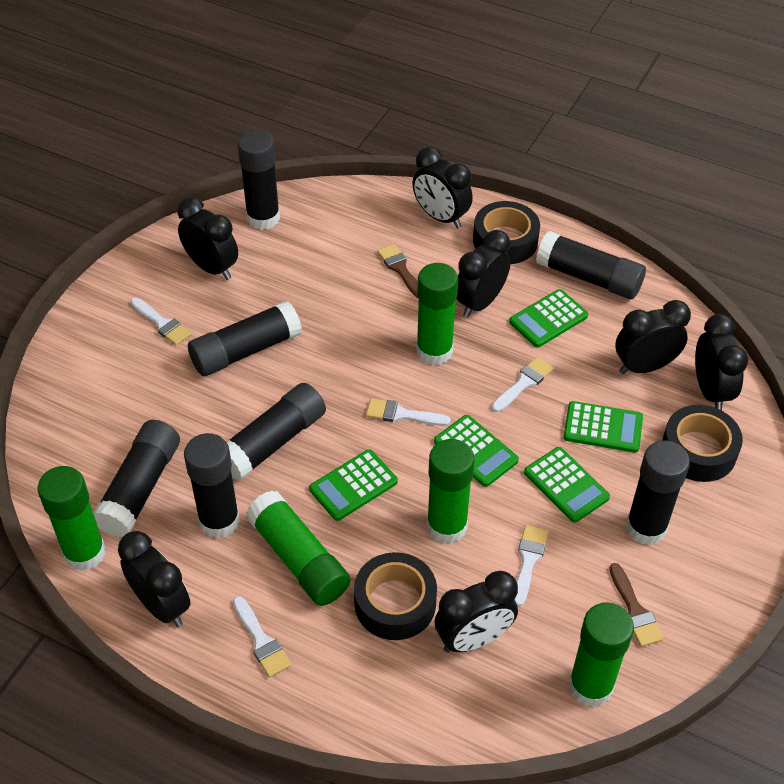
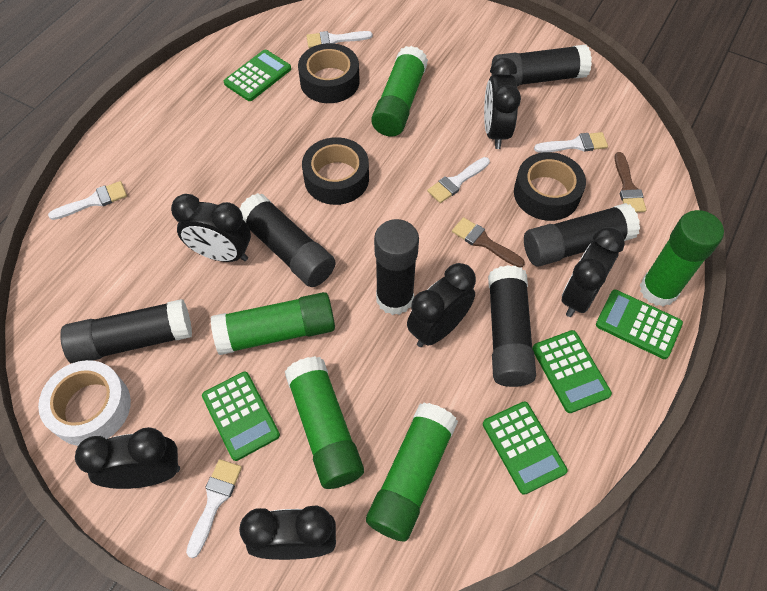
black clock: 7 -> 6
black glue stick: 7 -> 6
white tape: 0 -> 1

